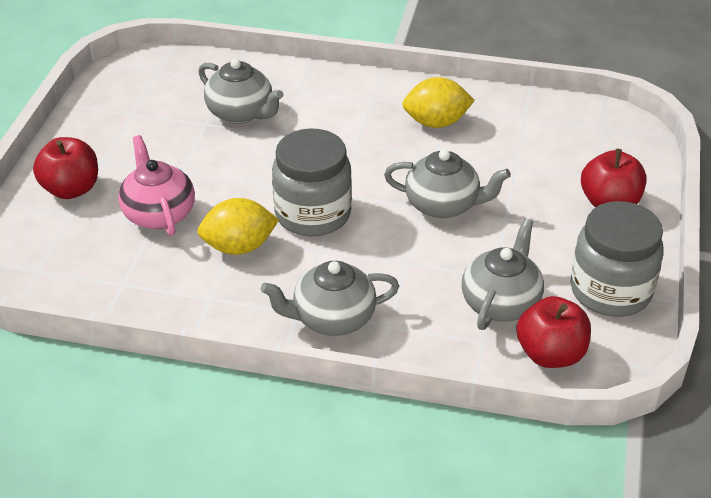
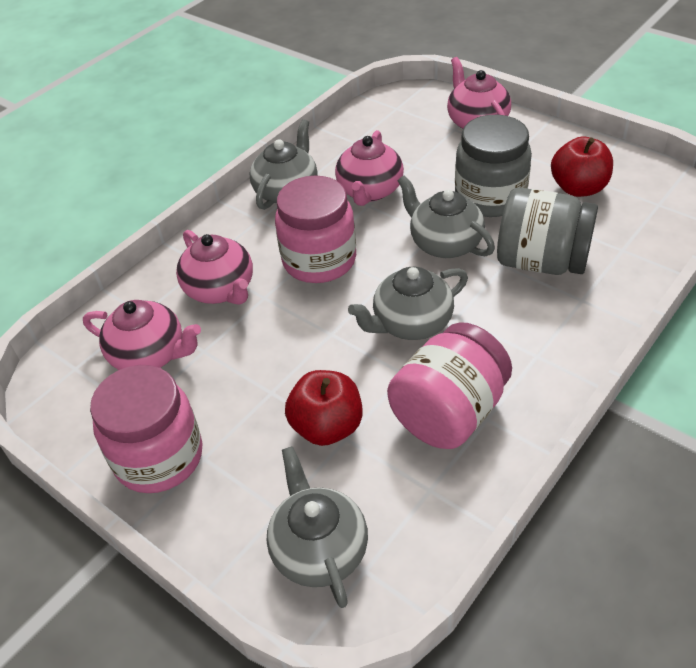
pink jar: 0 -> 3
pink teapot: 1 -> 4
red apple: 3 -> 2
yellow lemon: 2 -> 0

